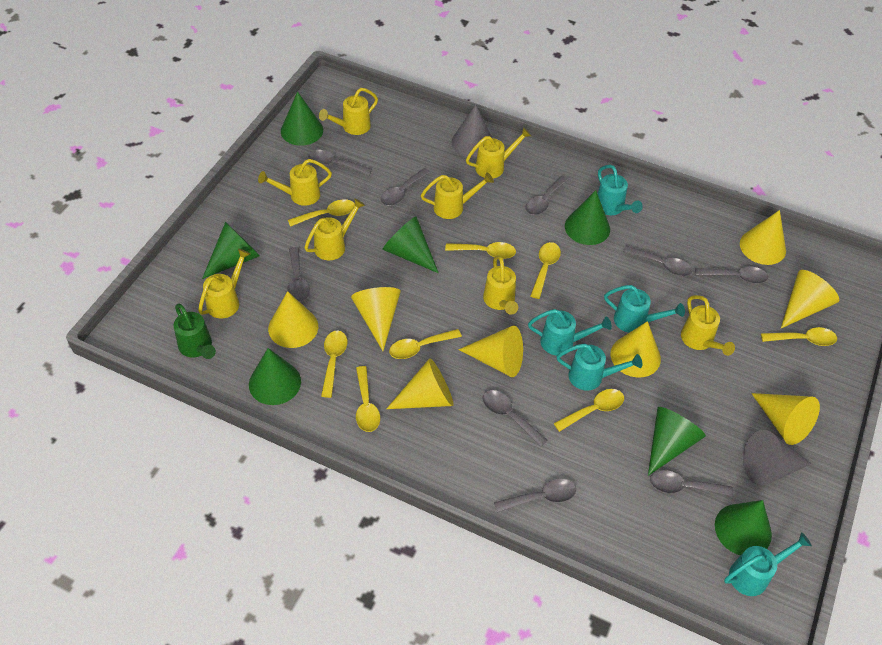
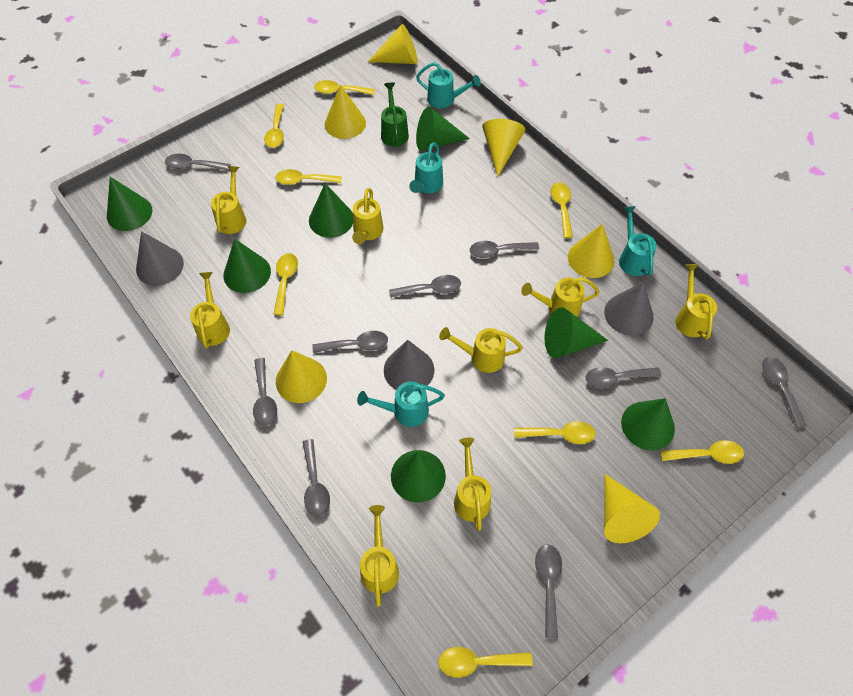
grey cone: 2 -> 3
turquoise watering can: 5 -> 4
yellow cone: 8 -> 6

